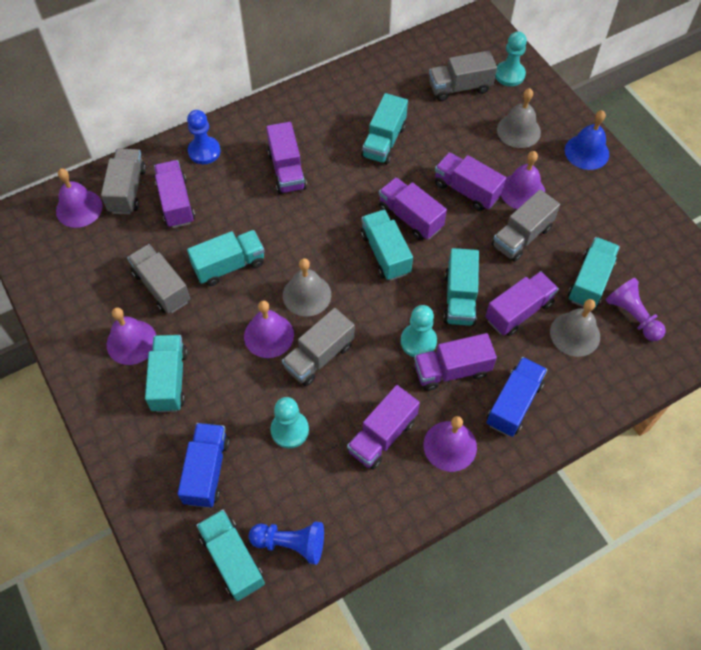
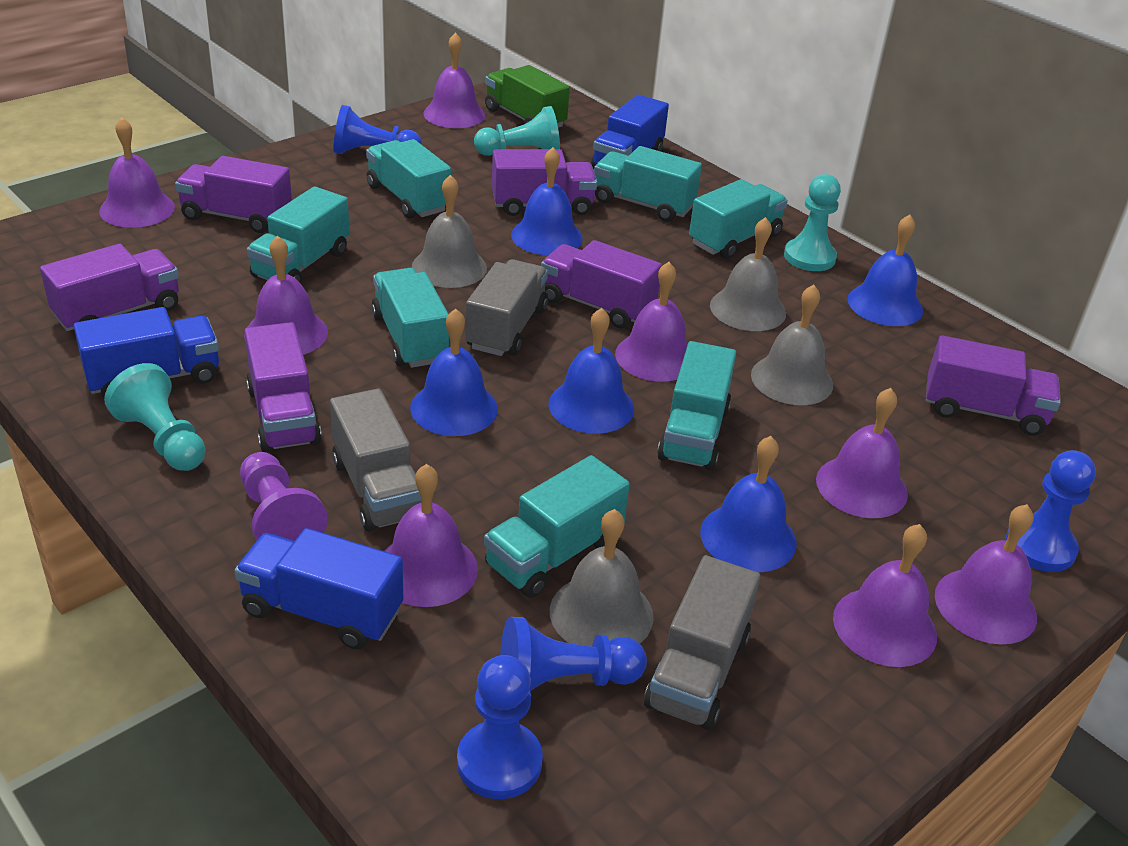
blue bell: 1 -> 5
blue pawn: 2 -> 4
blue truck: 2 -> 3
green truck: 0 -> 1
grey bell: 3 -> 4
grey truck: 5 -> 3
purple bell: 5 -> 8
purple truck: 7 -> 6

